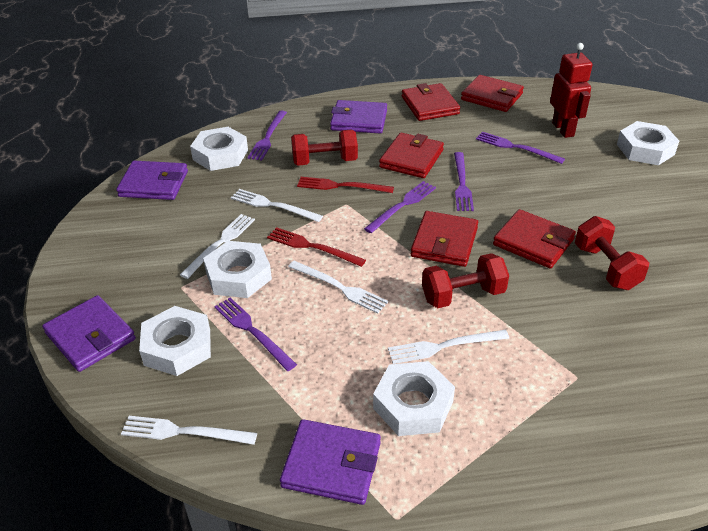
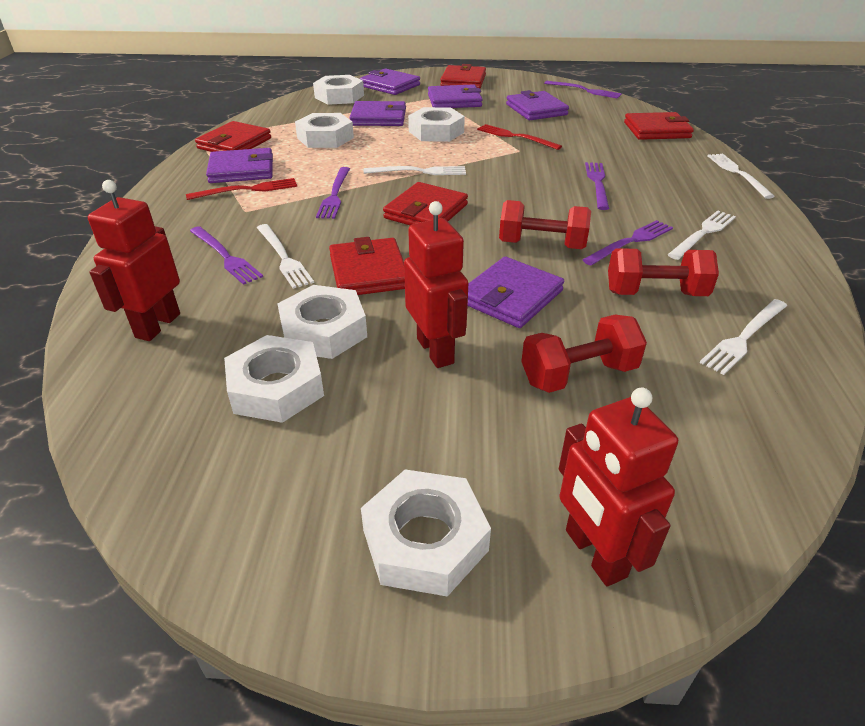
purple wallet: 4 -> 6
red robot: 1 -> 3
white nut: 5 -> 6

